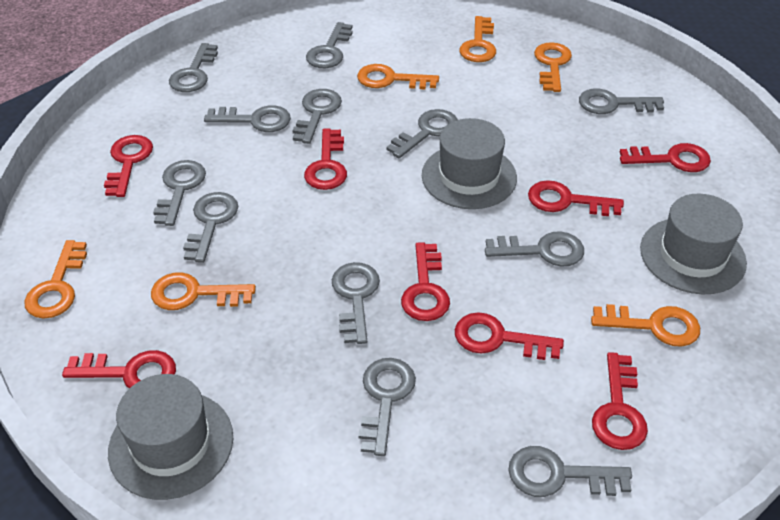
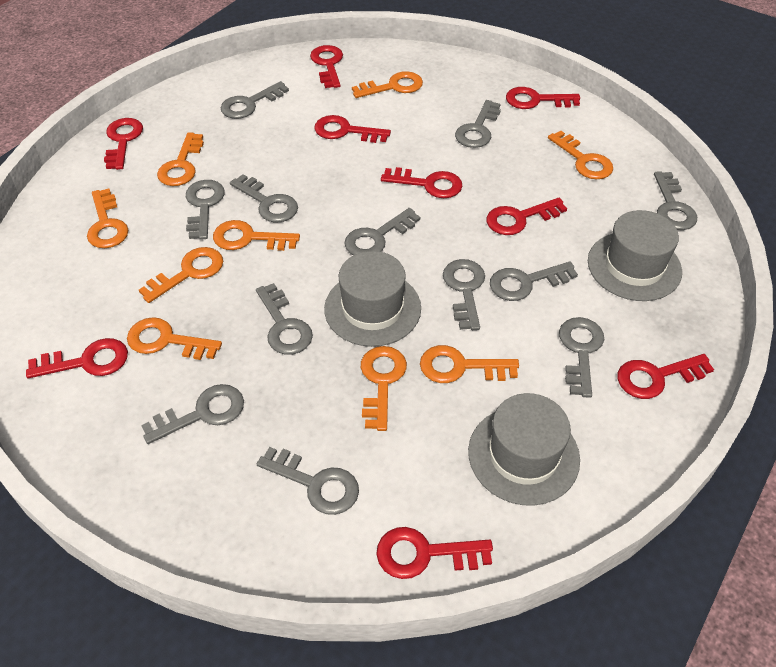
orange key: 6 -> 9
red key: 8 -> 9

